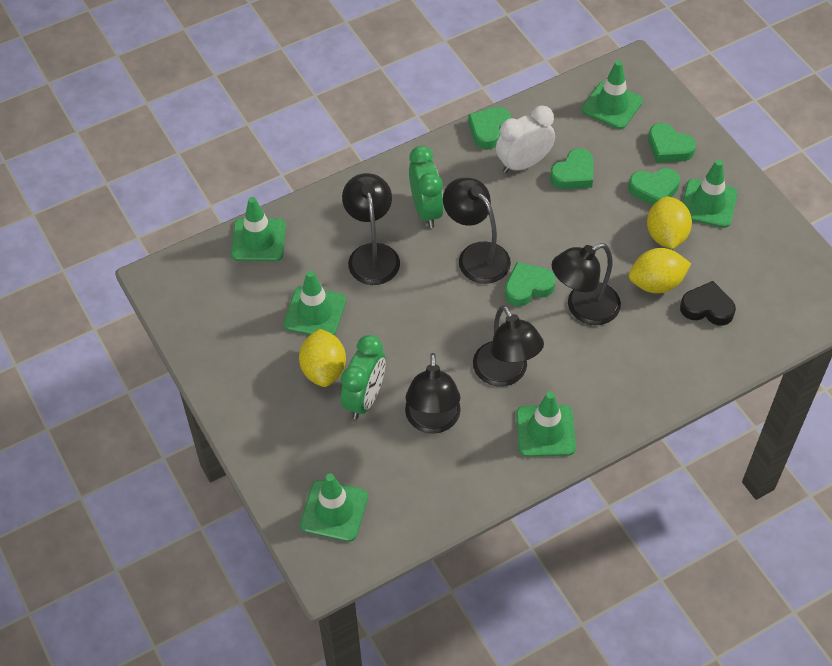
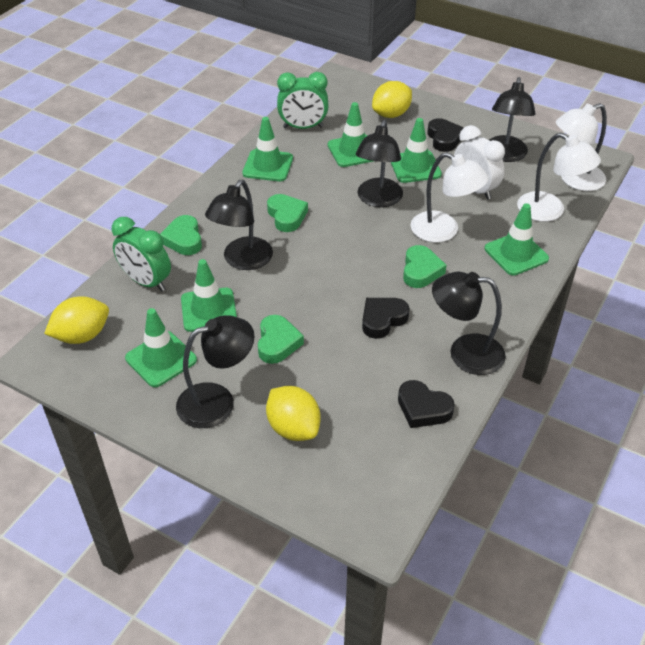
black heart: 1 -> 3
green heart: 5 -> 4
white lamp: 0 -> 3

